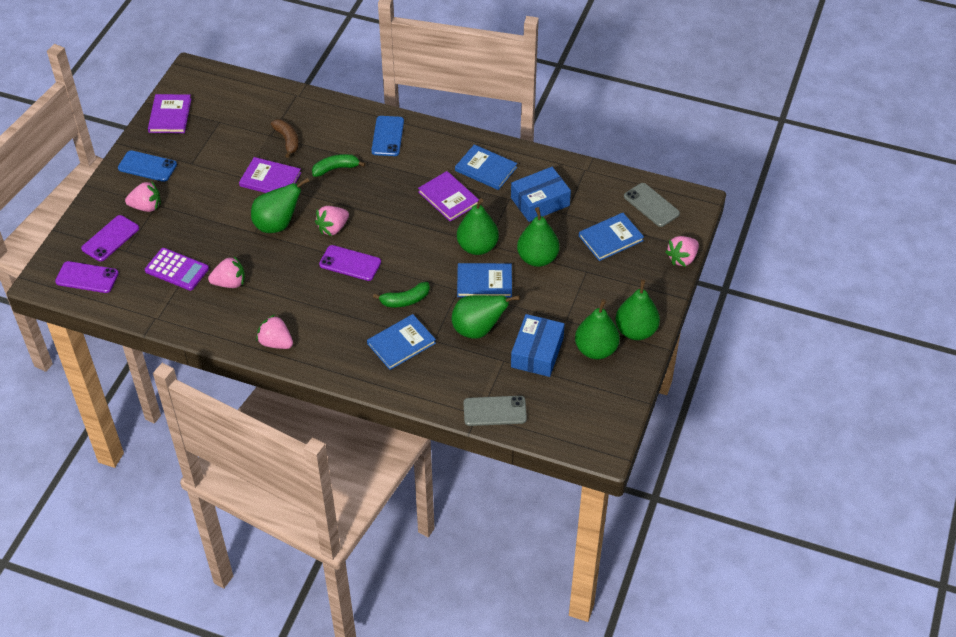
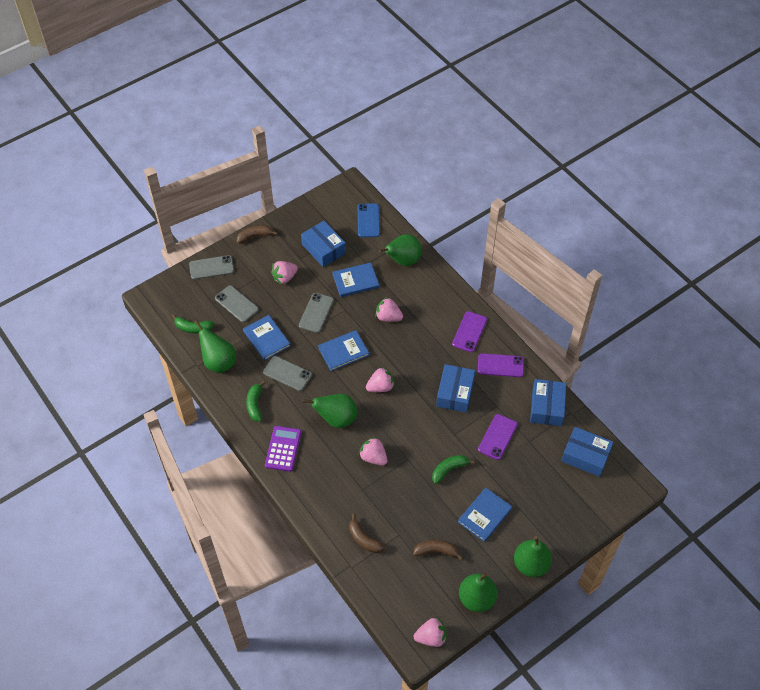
blue box: 2 -> 4
blue phone: 2 -> 1
brown banana: 1 -> 3
green banana: 2 -> 3
green pear: 6 -> 5
grey phone: 2 -> 4
purple book: 3 -> 0

